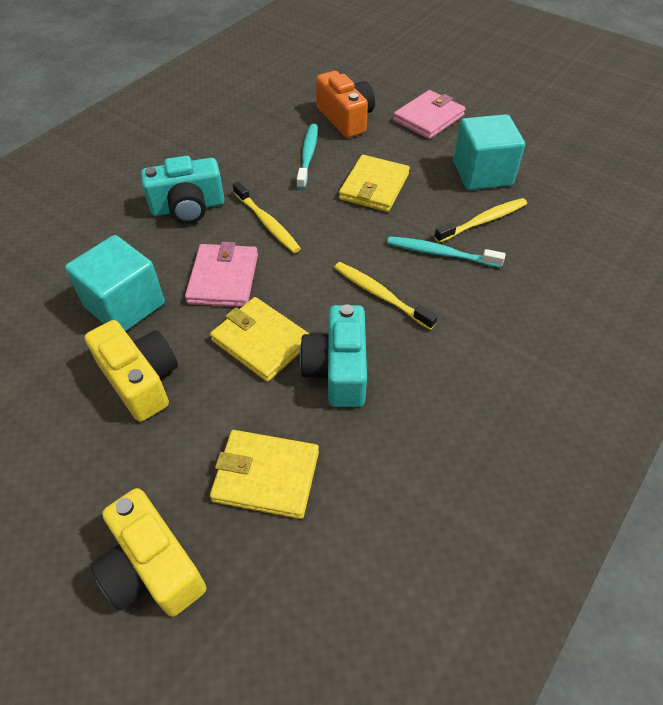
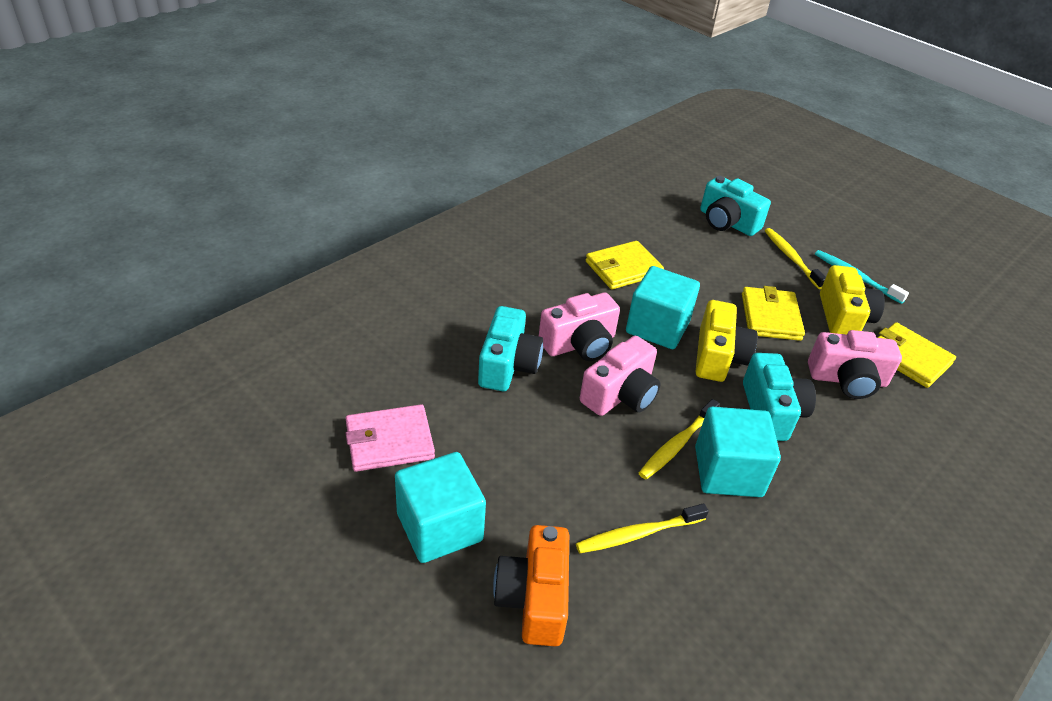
pink camera: 0 -> 3
pink wallet: 2 -> 1
turquoise camera: 2 -> 3
turquoise cube: 2 -> 3
turquoise toothbrush: 2 -> 1

